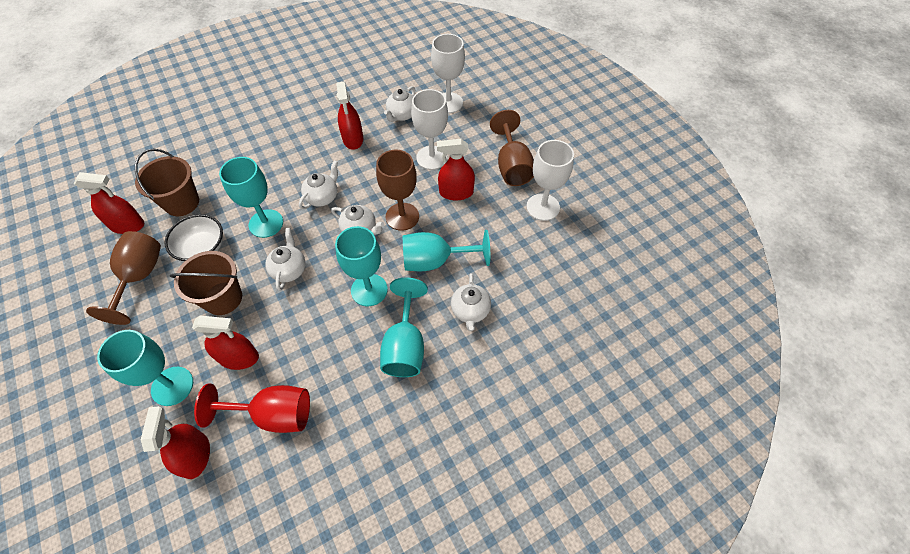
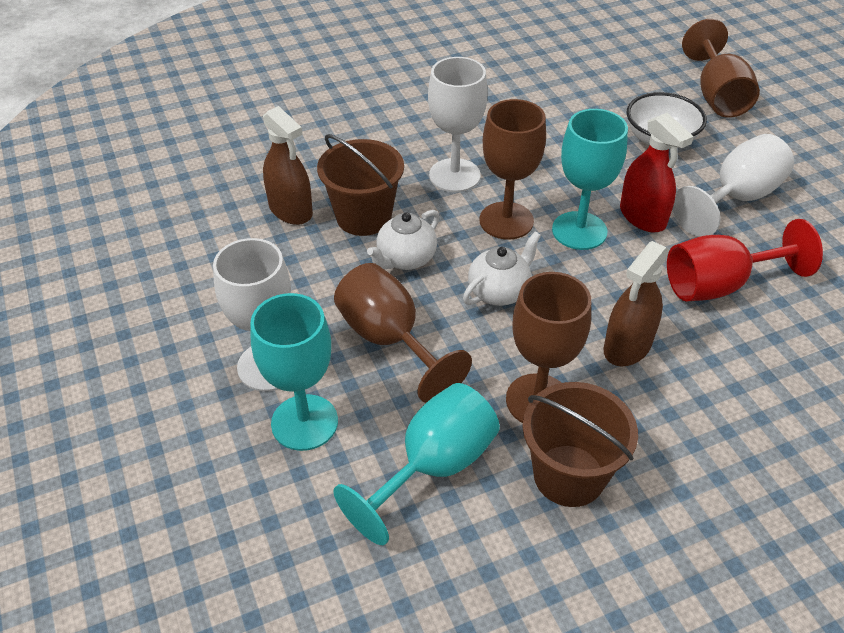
brown goblet: 3 -> 4
brown spray bottle: 0 -> 2
red spray bottle: 5 -> 1
turquoise goblet: 5 -> 3
white teapot: 5 -> 2

